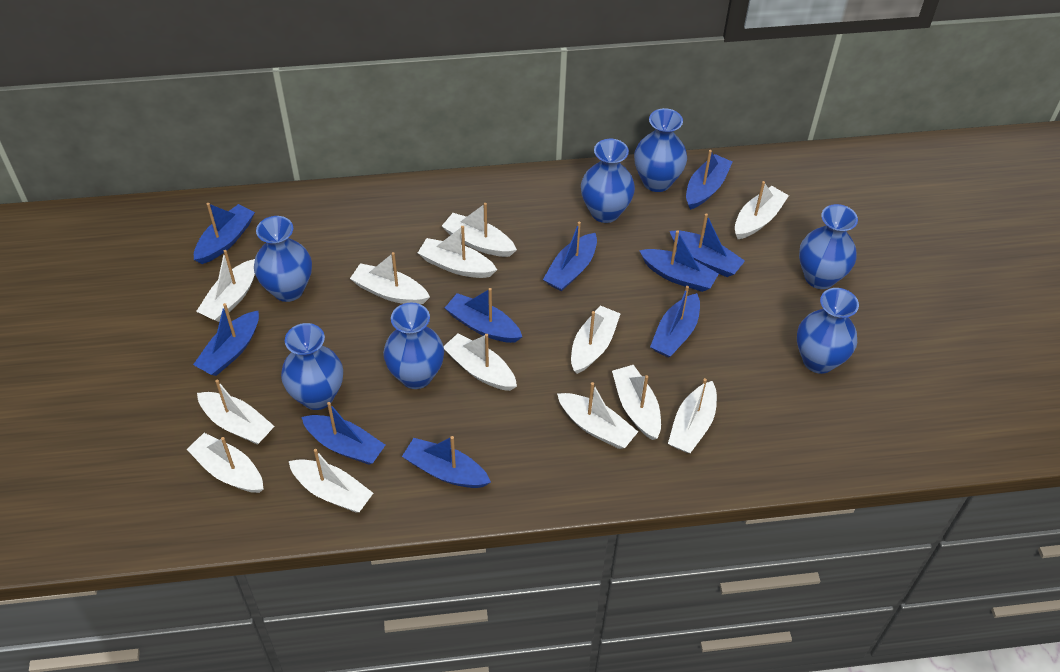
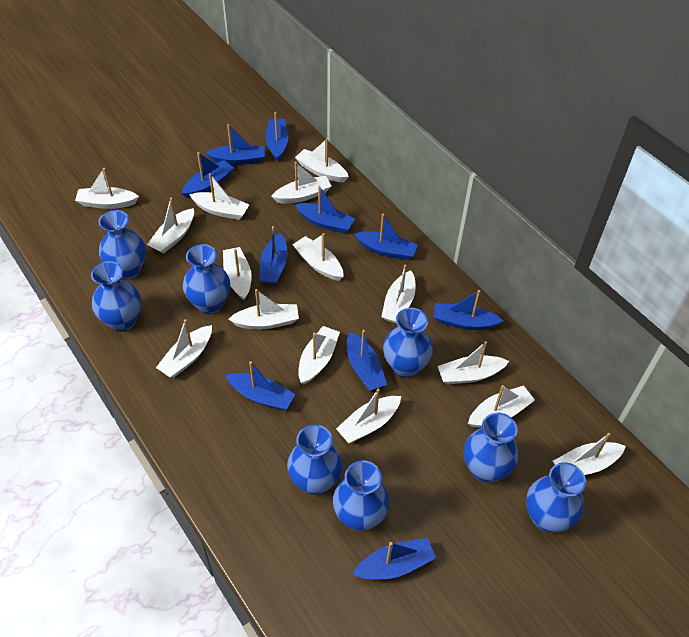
blue vase: 7 -> 8
white boat: 13 -> 15

